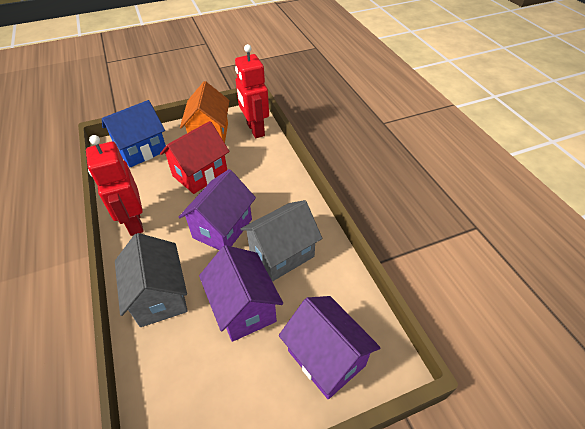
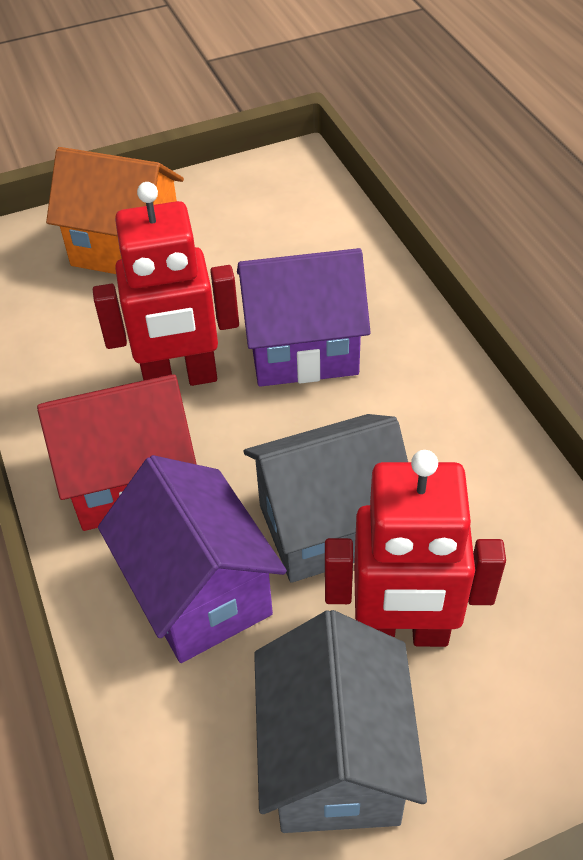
blue house: 1 -> 0
purple house: 3 -> 2

